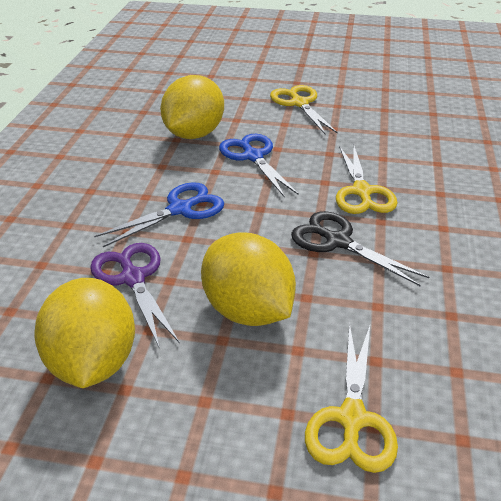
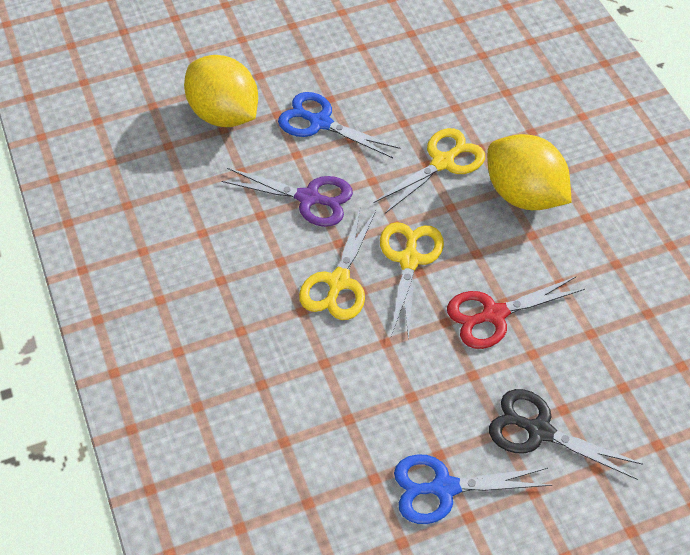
red scissors: 0 -> 1
yellow lemon: 3 -> 2

